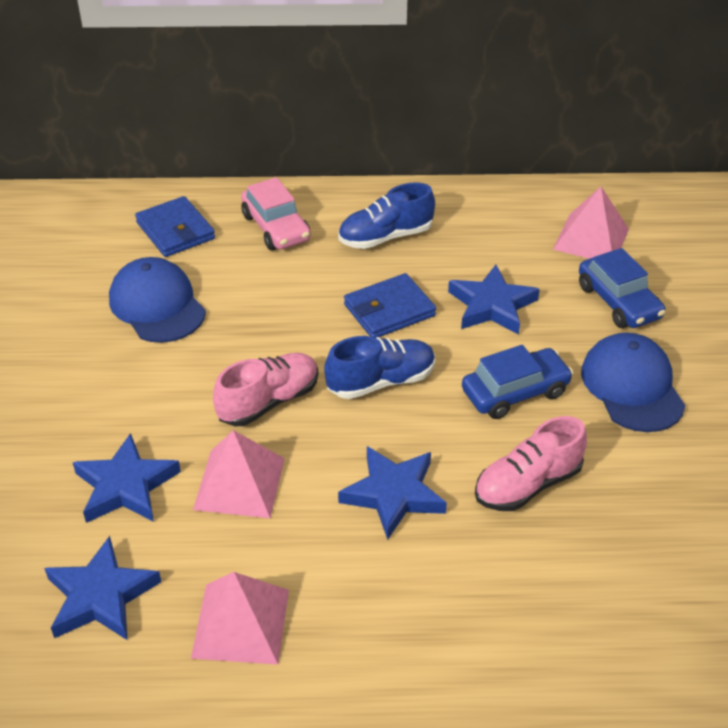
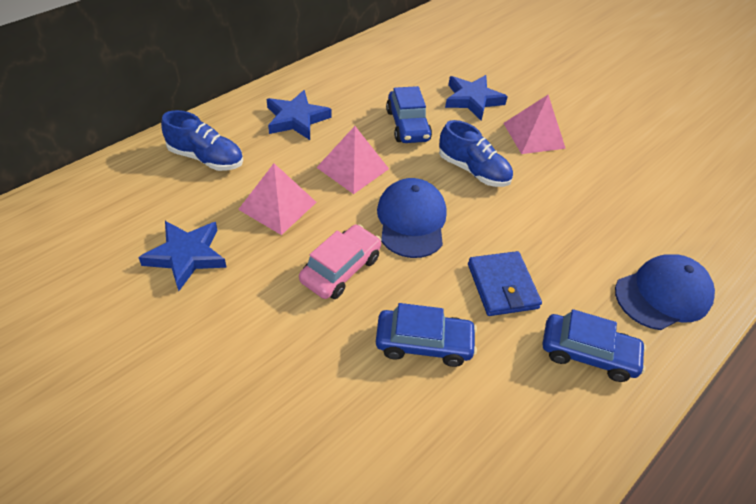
blue car: 2 -> 3
blue star: 4 -> 3
blue wallet: 2 -> 1
pink shoe: 2 -> 0

